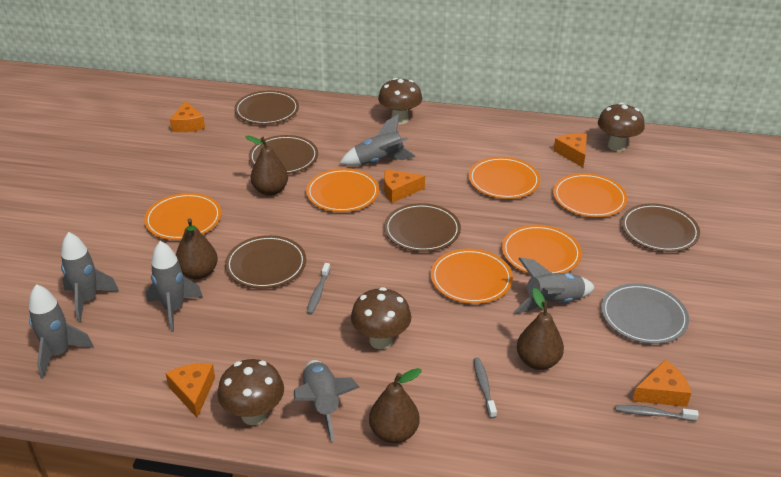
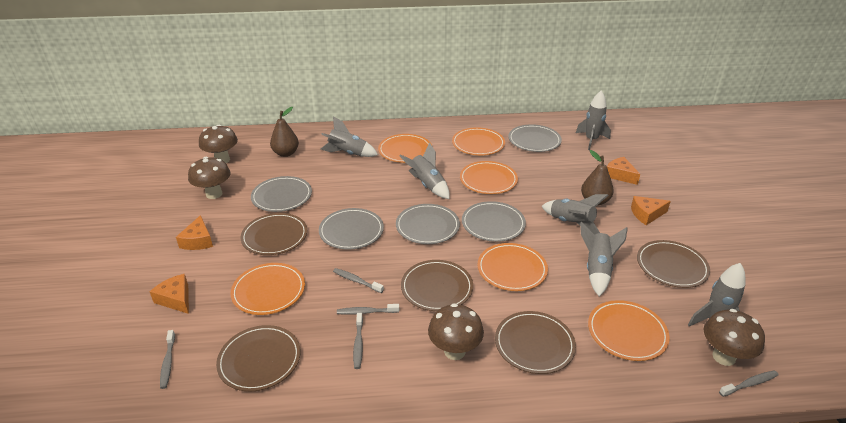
brown pear: 4 -> 2
grey plate: 1 -> 5
grey toothbrush: 3 -> 5
orange cheese: 5 -> 4

